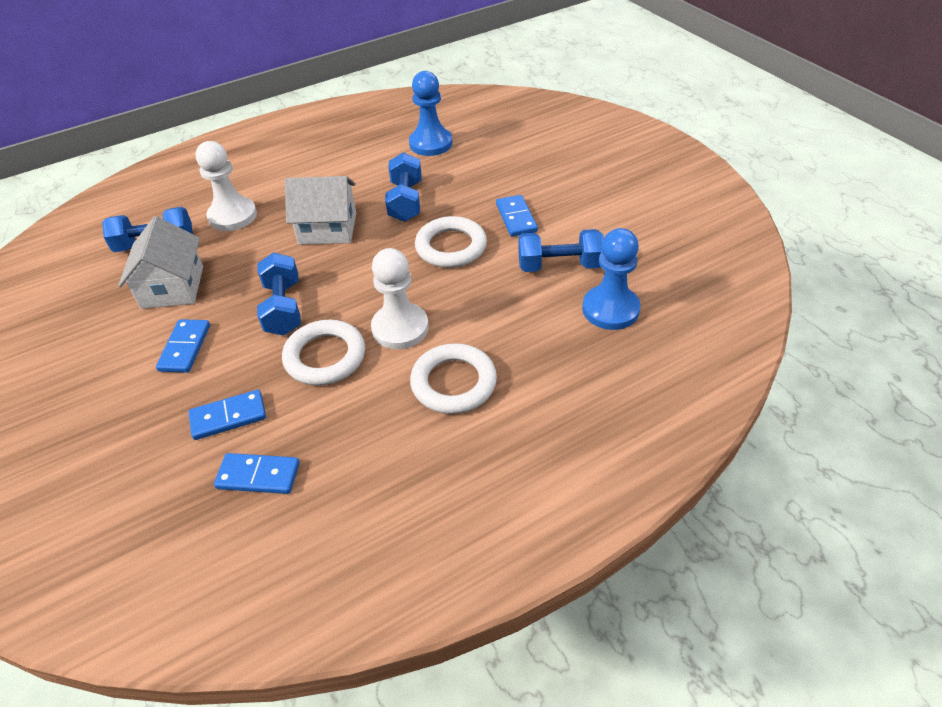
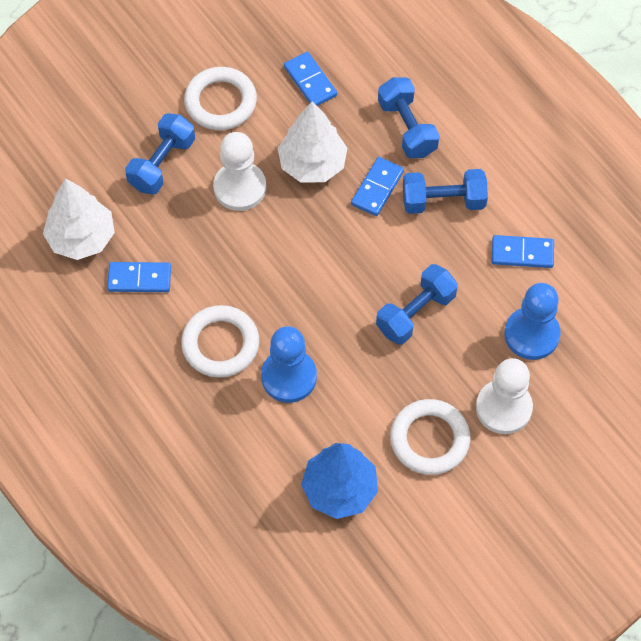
blue tree: 0 -> 1
white house: 2 -> 0
white tree: 0 -> 2

